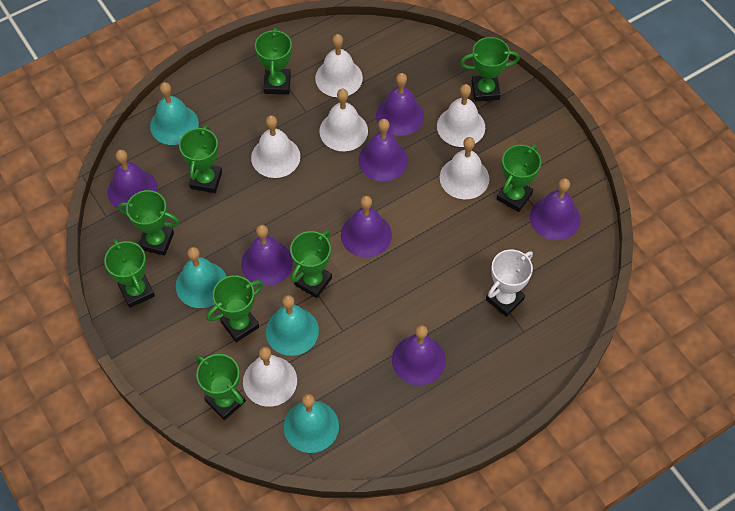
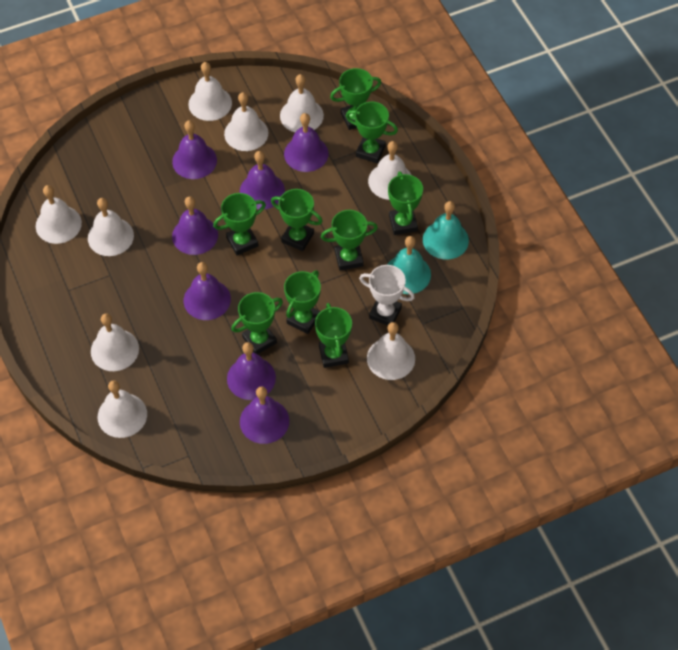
turquoise bell: 4 -> 2
white bell: 6 -> 9

